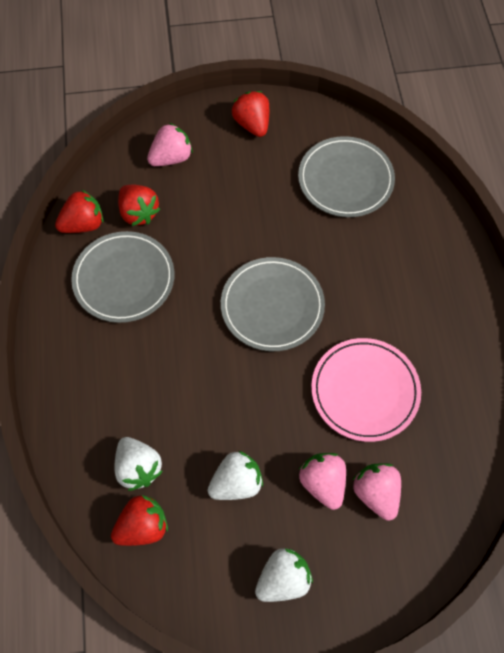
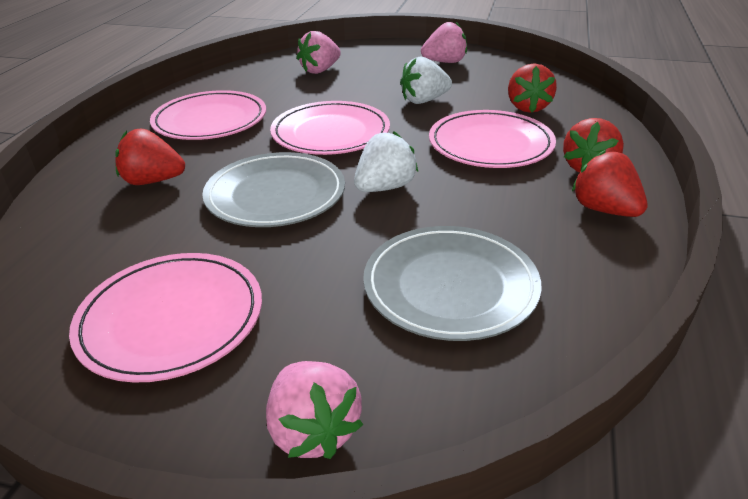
grey plate: 3 -> 2
pink plate: 1 -> 4
white strawberry: 3 -> 2

